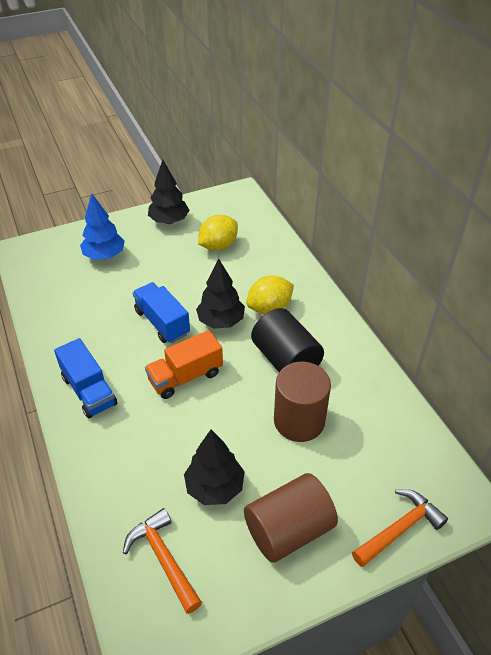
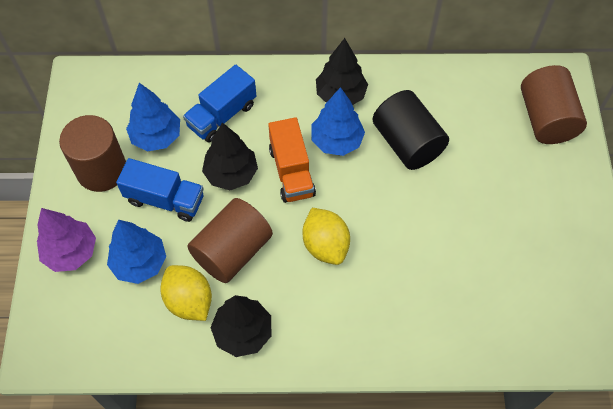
blue tree: 1 -> 3
brown cylinder: 2 -> 3
orange hammer: 2 -> 0
purple tree: 0 -> 1

